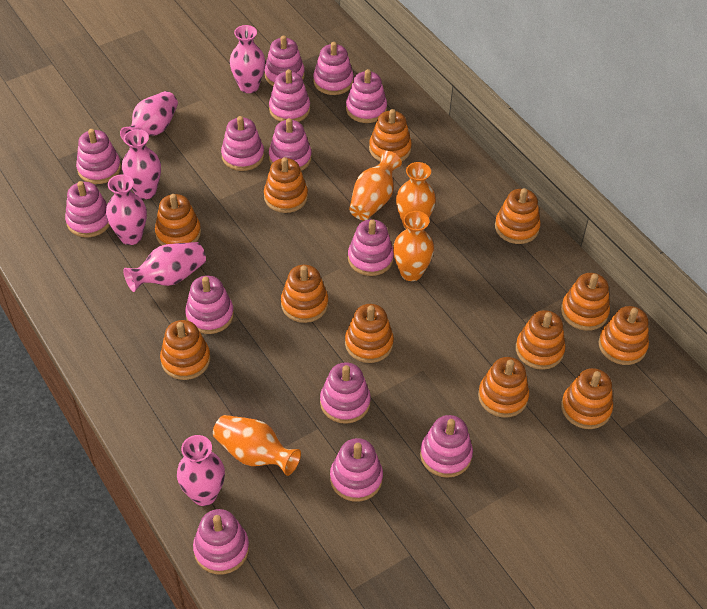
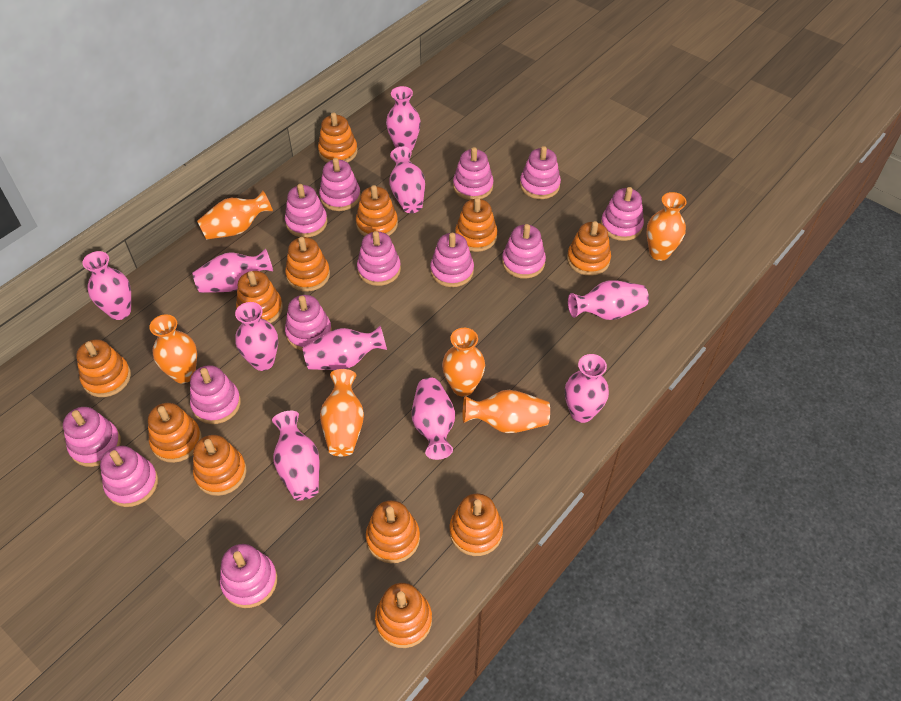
orange vase: 4 -> 6
pink stacking toy: 14 -> 13
pink vase: 6 -> 10

